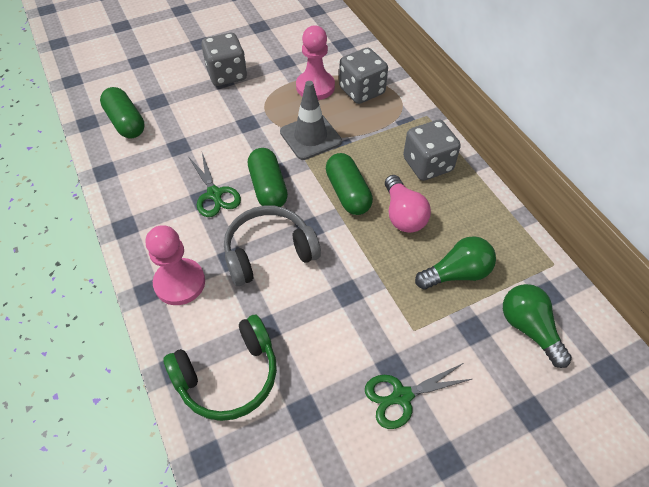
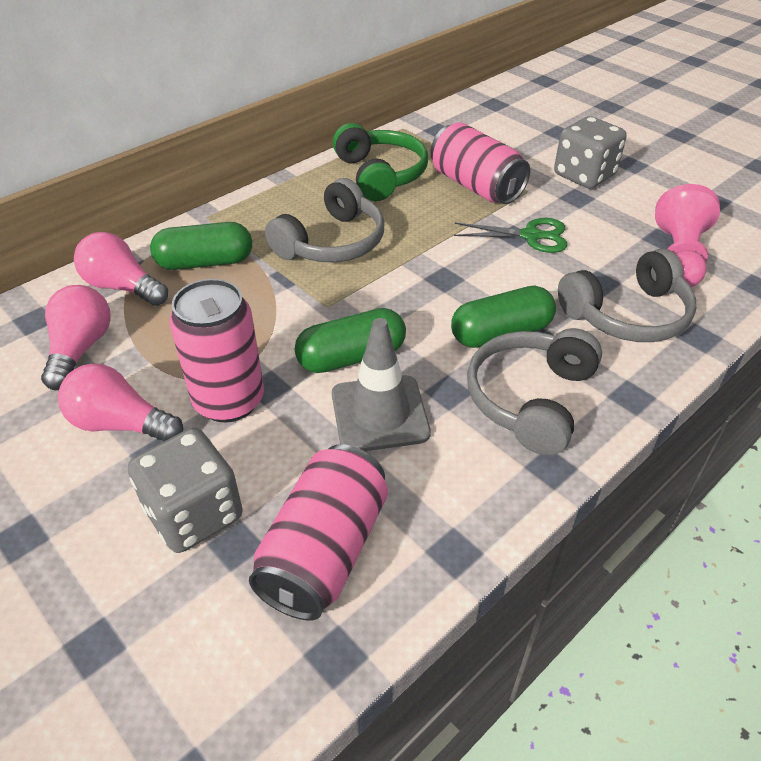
green light bulb: 2 -> 0
green scissors: 2 -> 1
grey dice: 3 -> 2
grey headphones: 1 -> 3
pink can: 0 -> 3
pink light bulb: 1 -> 3
pink pawn: 2 -> 1

